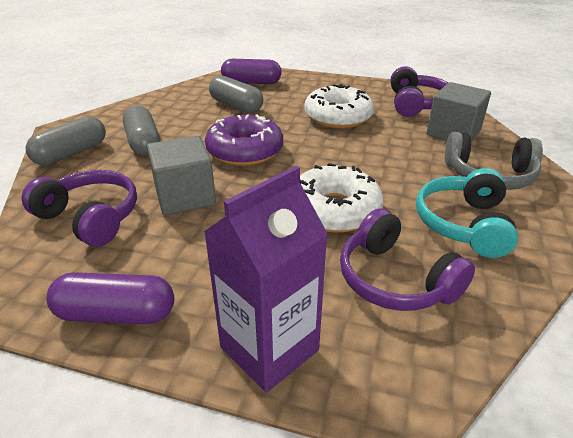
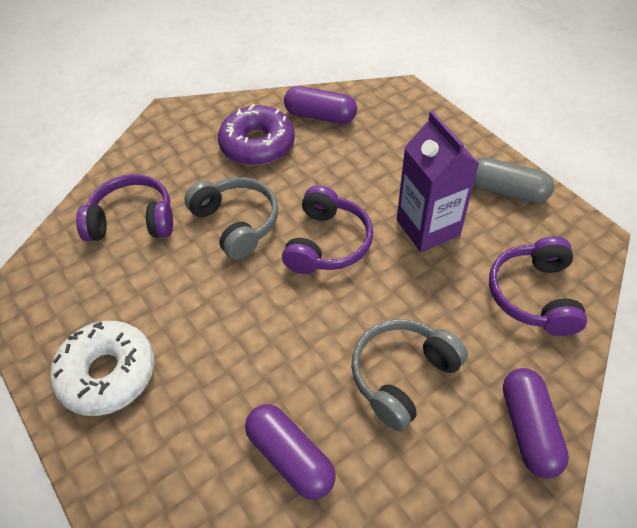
grey capsule: 3 -> 1
grey cube: 2 -> 0
grey headphones: 1 -> 2
purple capsule: 2 -> 3
turquoise headphones: 1 -> 0
white donut: 2 -> 1

